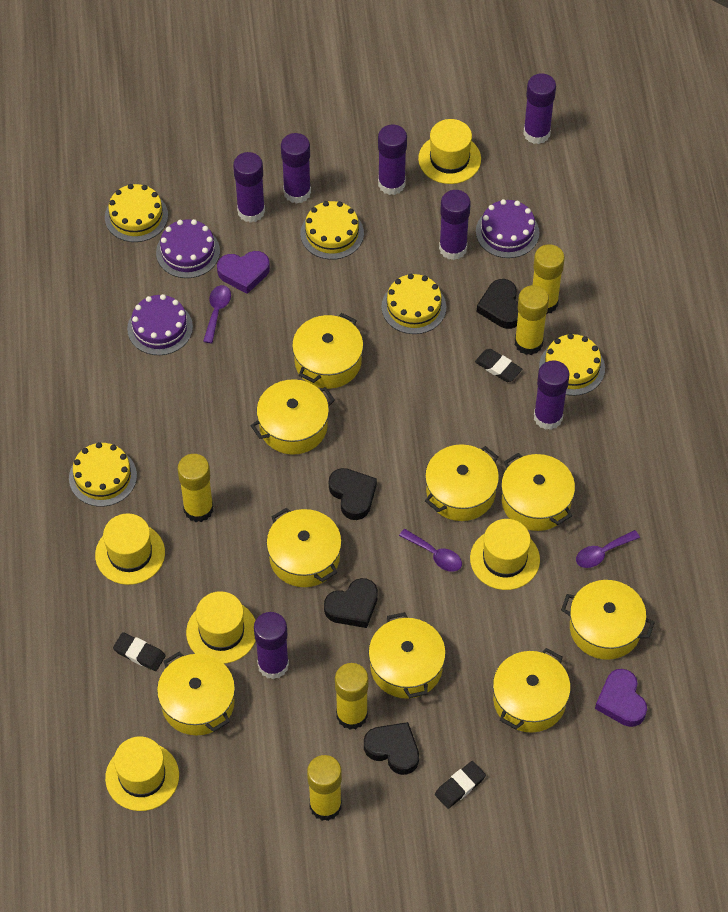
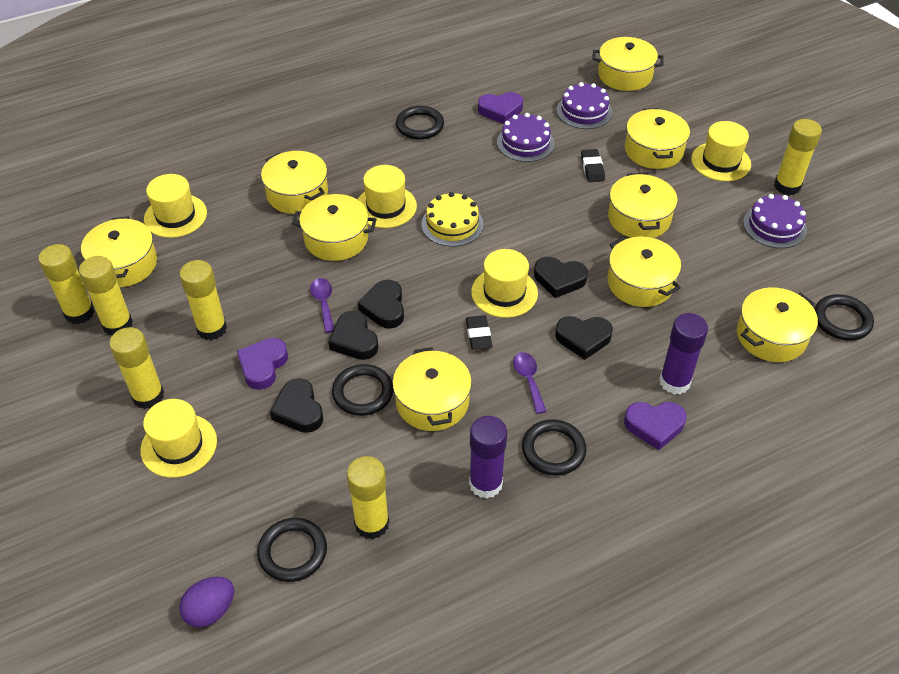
black eraser: 3 -> 2
black heart: 4 -> 5
black ring: 0 -> 5
purple egg: 0 -> 1
purple glue stick: 7 -> 2
purple heart: 2 -> 3
purple spoon: 3 -> 2
yellow cake: 5 -> 1
yellow glue stick: 5 -> 6

